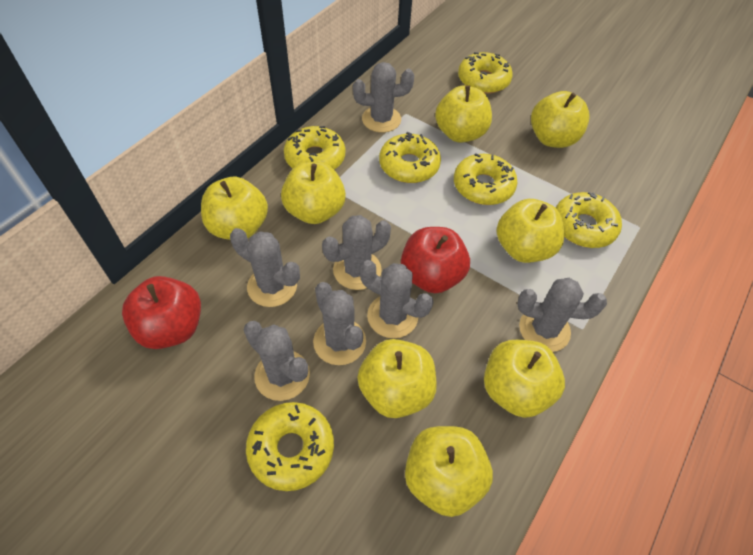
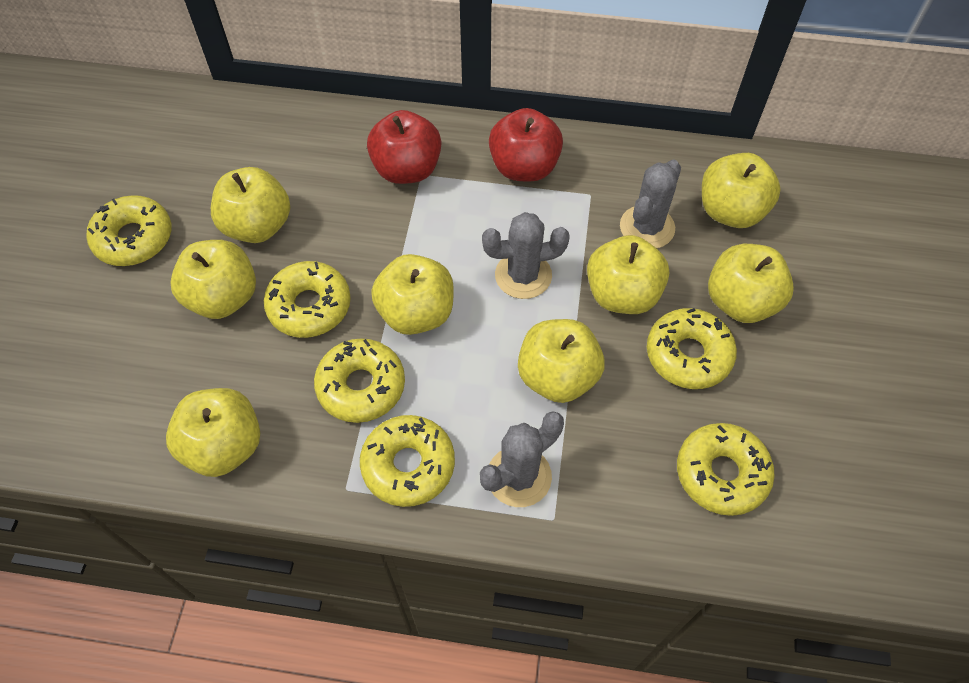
grey cactus: 7 -> 3

